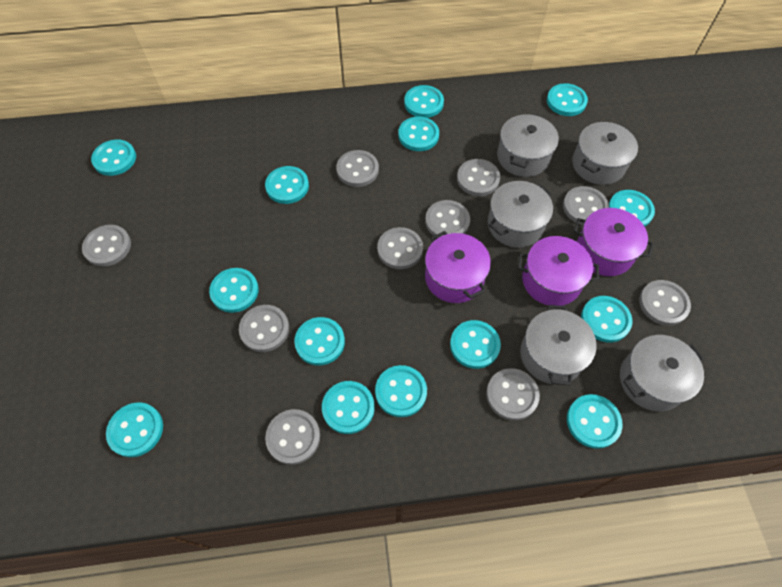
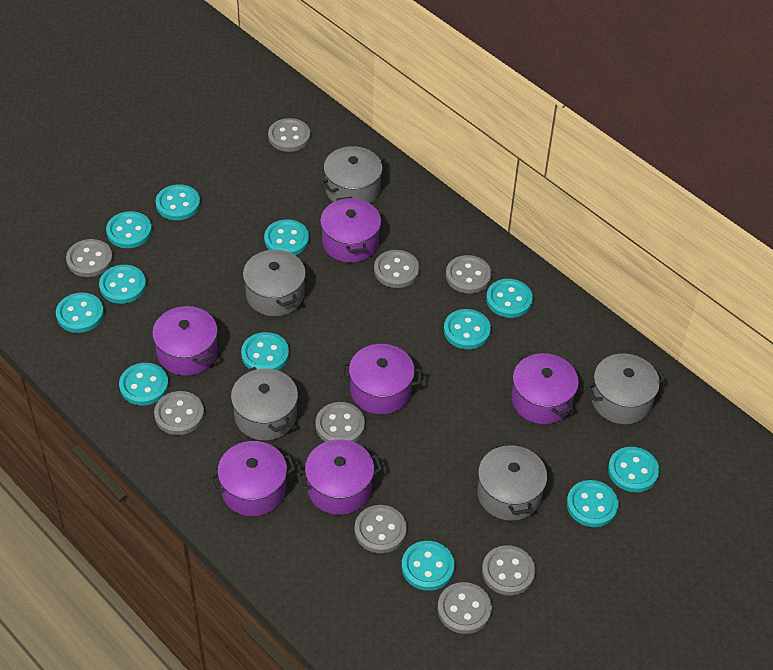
grey button: 10 -> 9
purple pot: 3 -> 6
turquoise button: 14 -> 12

